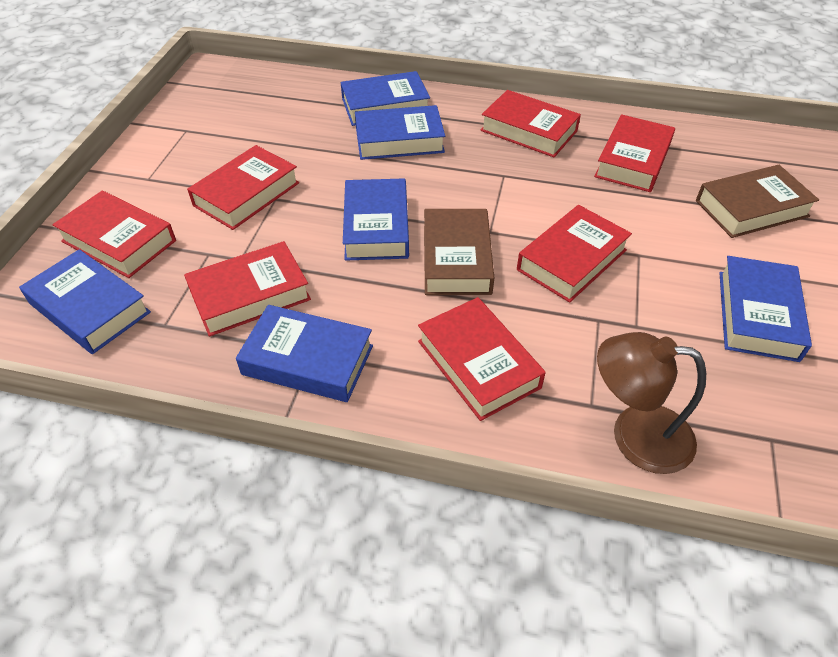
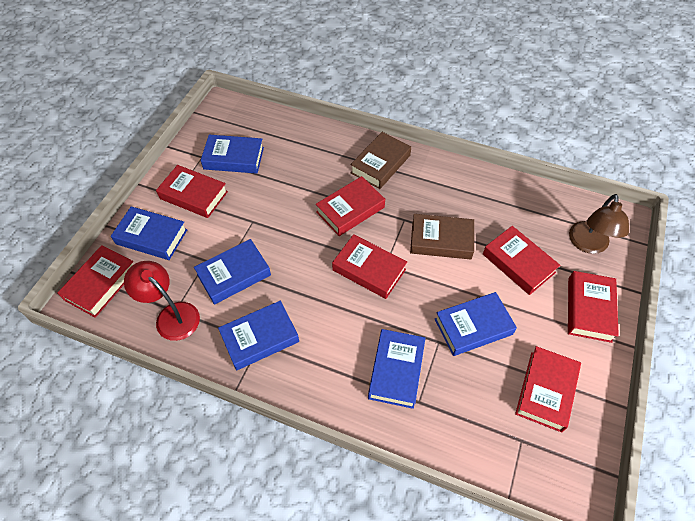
red lamp: 0 -> 1

